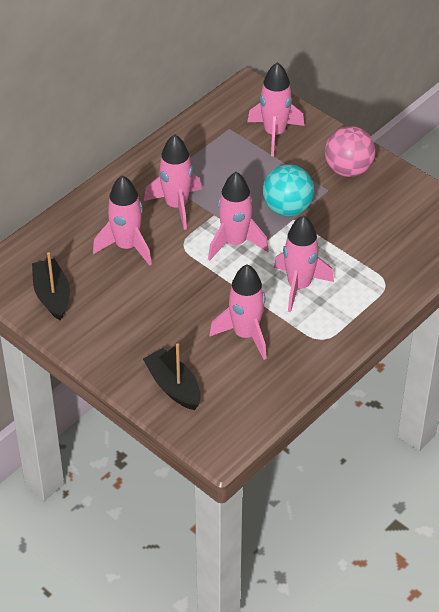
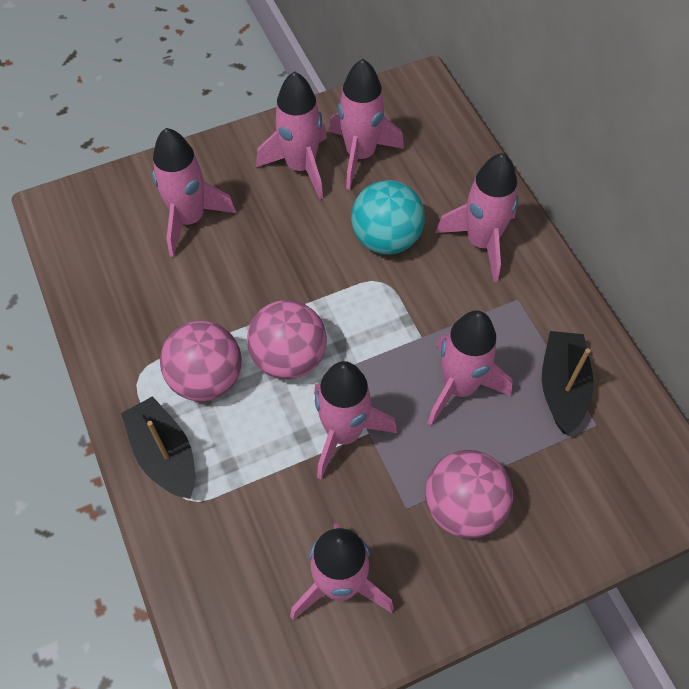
pink ball: 1 -> 3
pink rocket: 6 -> 7

